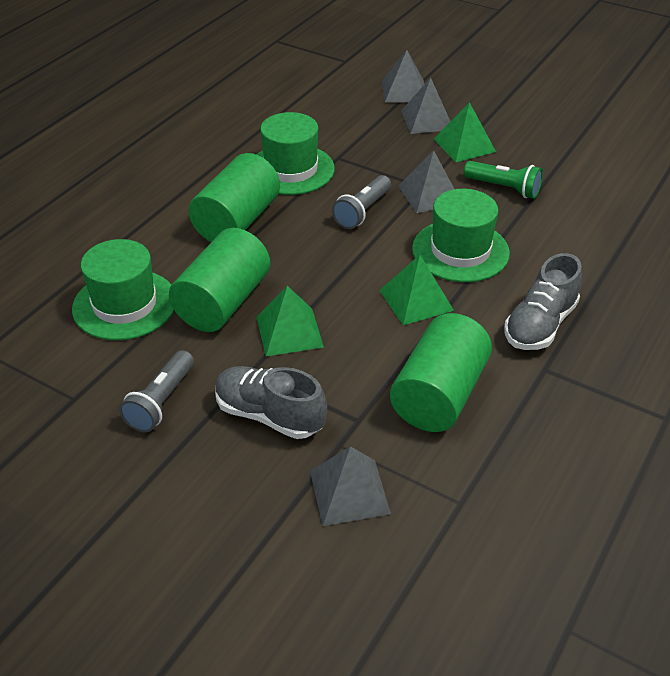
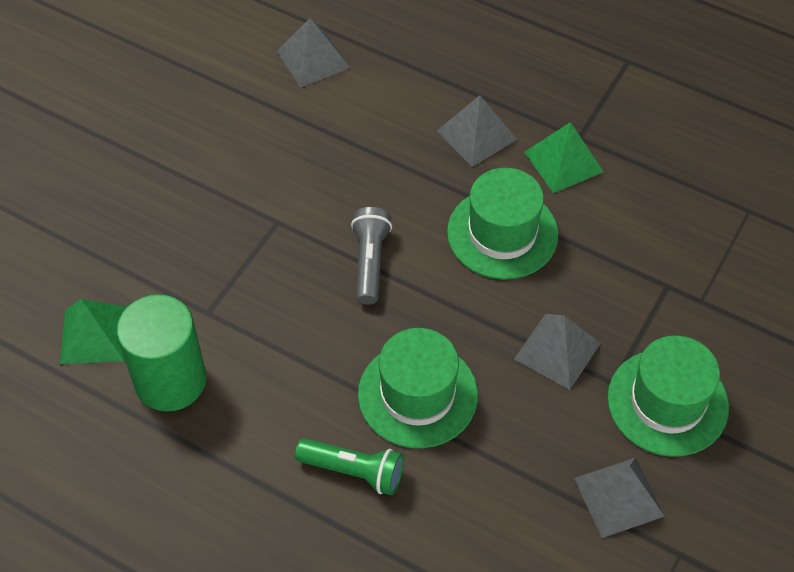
green cylinder: 3 -> 1
green pyramid: 3 -> 2
grey flashlight: 2 -> 1
grey shoe: 2 -> 0

